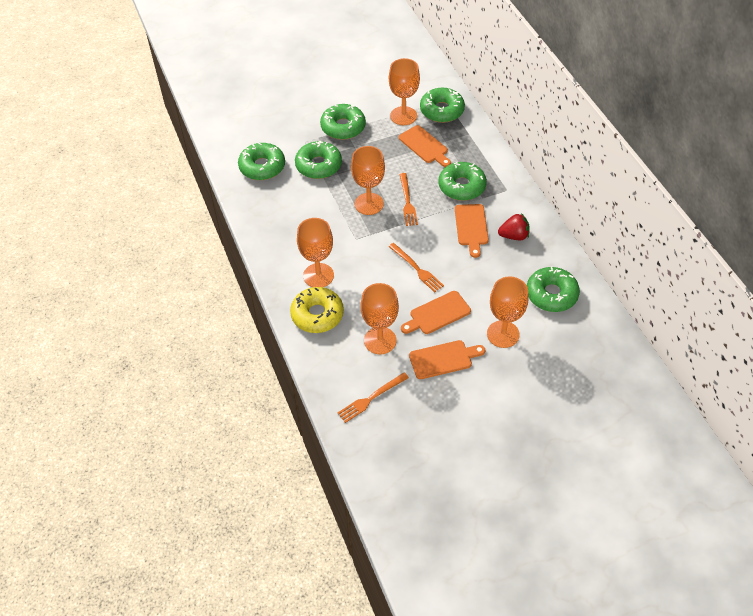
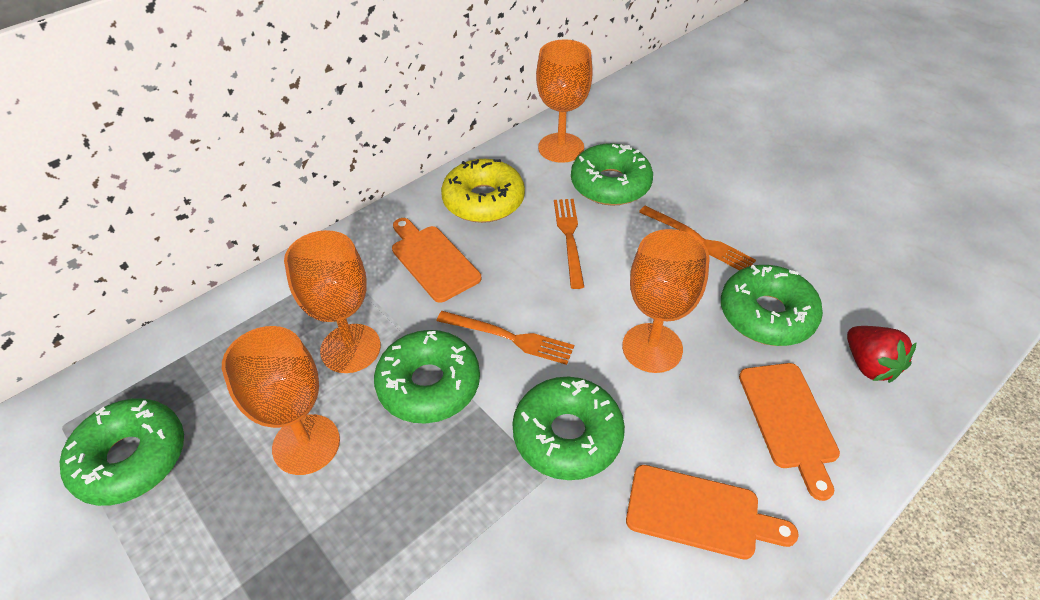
green donut: 6 -> 5
orange cutting board: 4 -> 3
orange goblet: 5 -> 4

